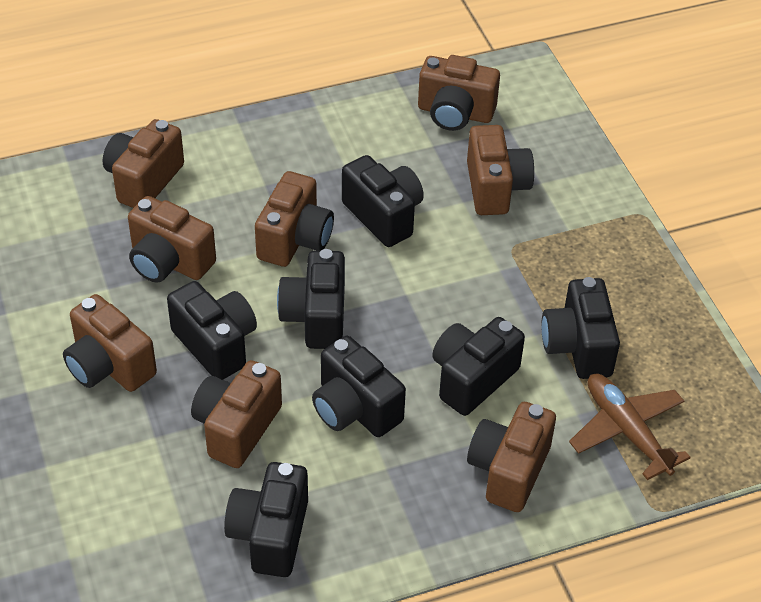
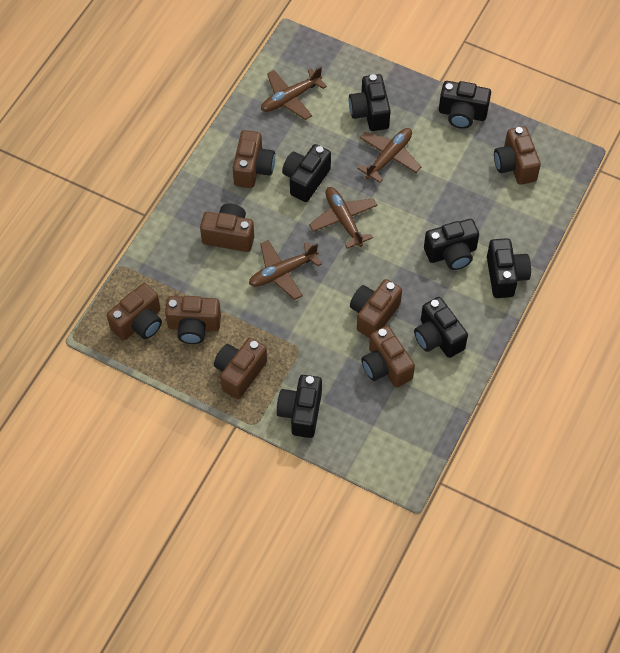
brown plane: 1 -> 4

